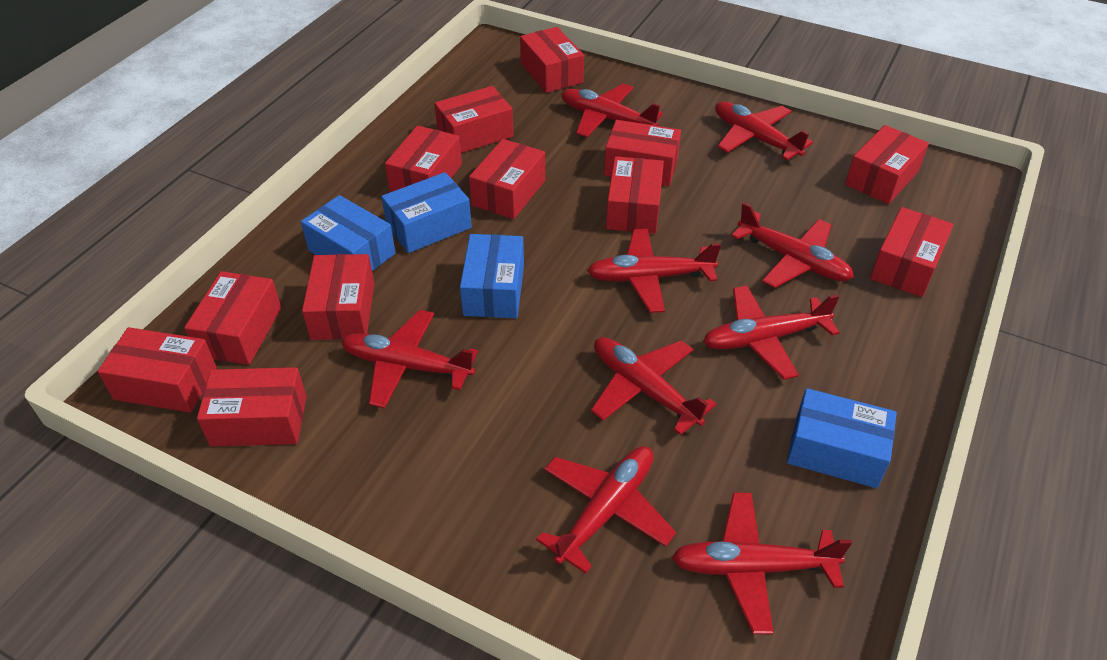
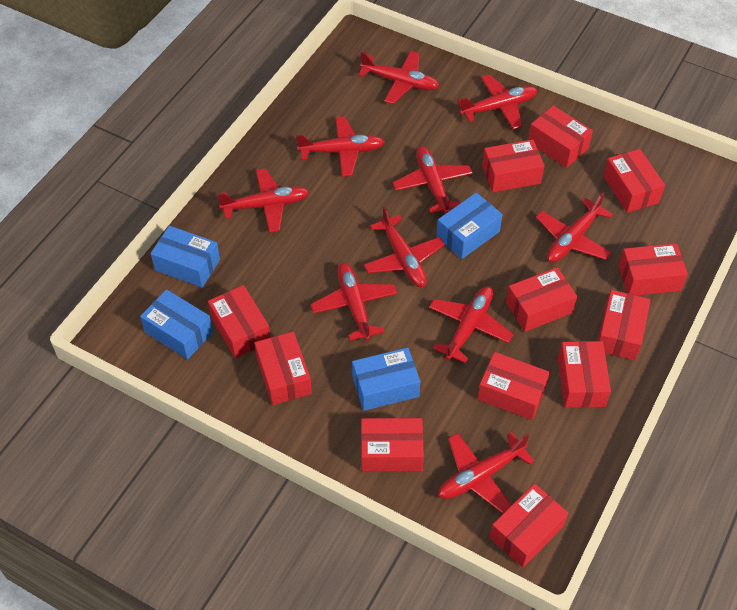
red plane: 9 -> 10

